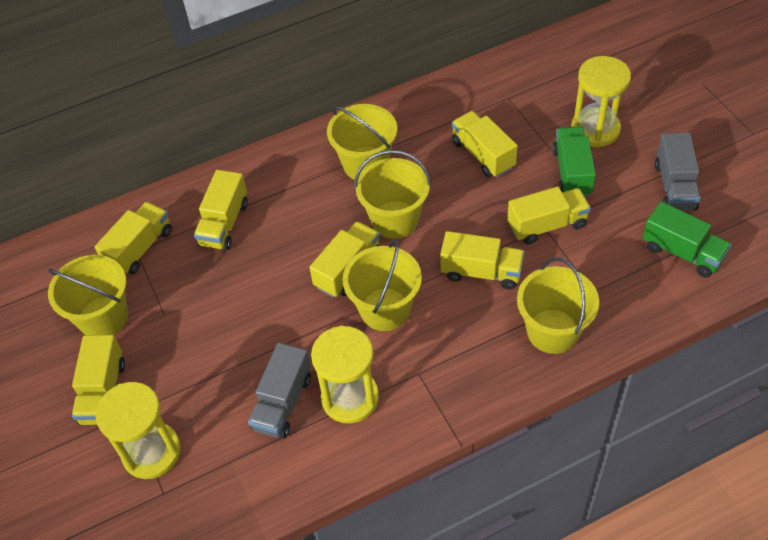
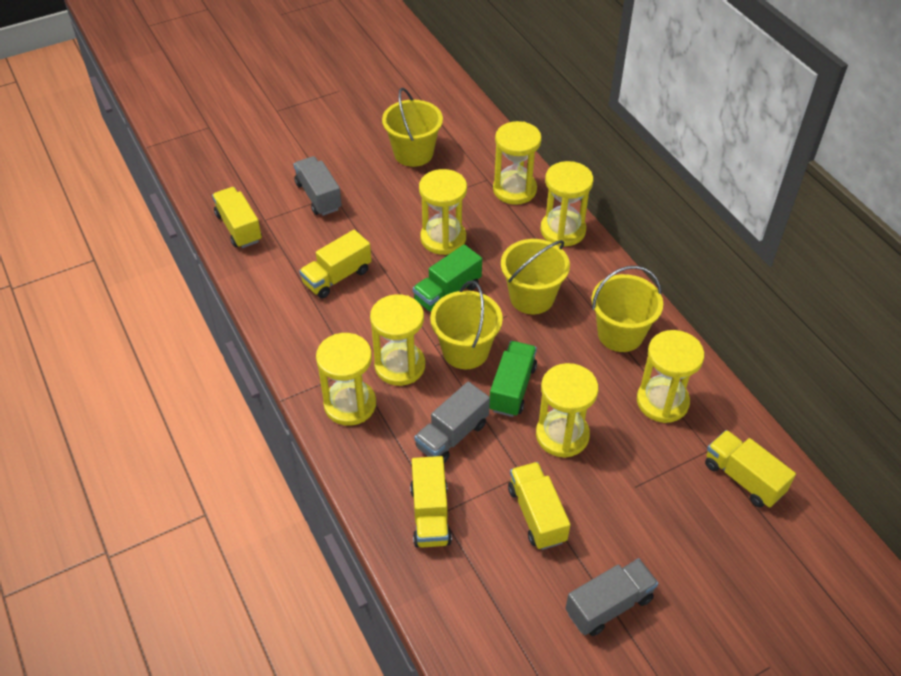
grey truck: 2 -> 3
yellow bucket: 5 -> 4
yellow hourglass: 3 -> 7
yellow truck: 7 -> 5

